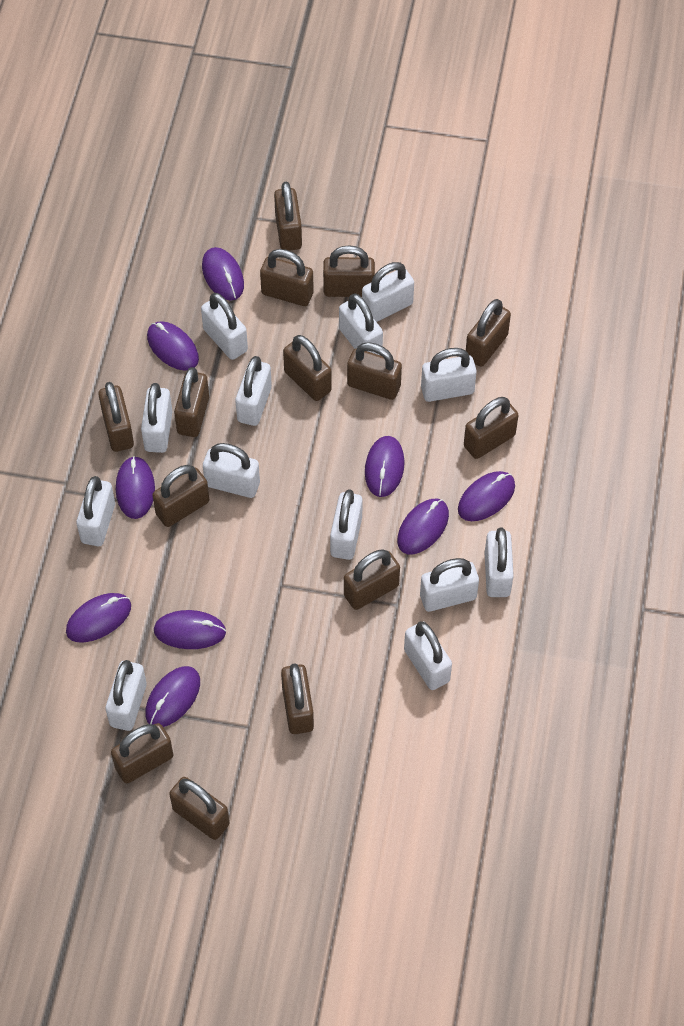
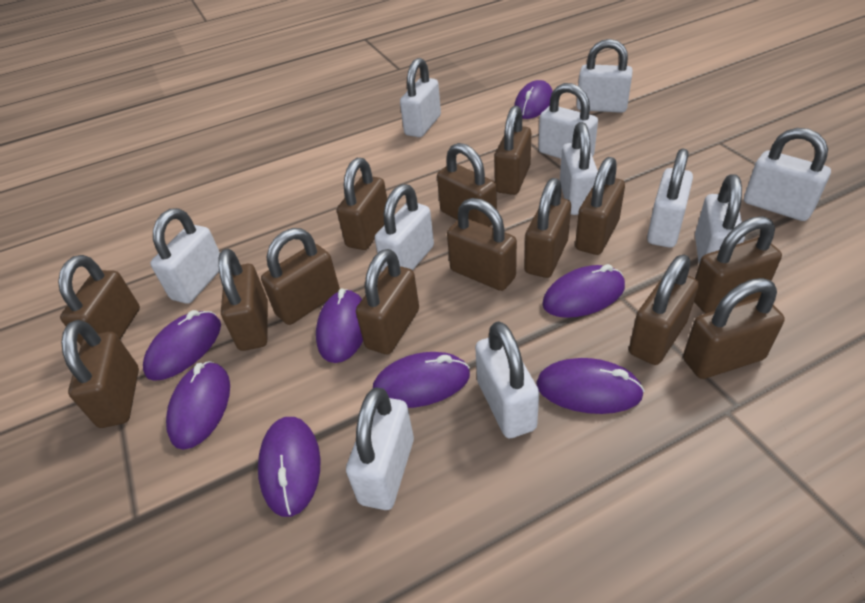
purple mouse: 9 -> 8
white padlock: 13 -> 11

